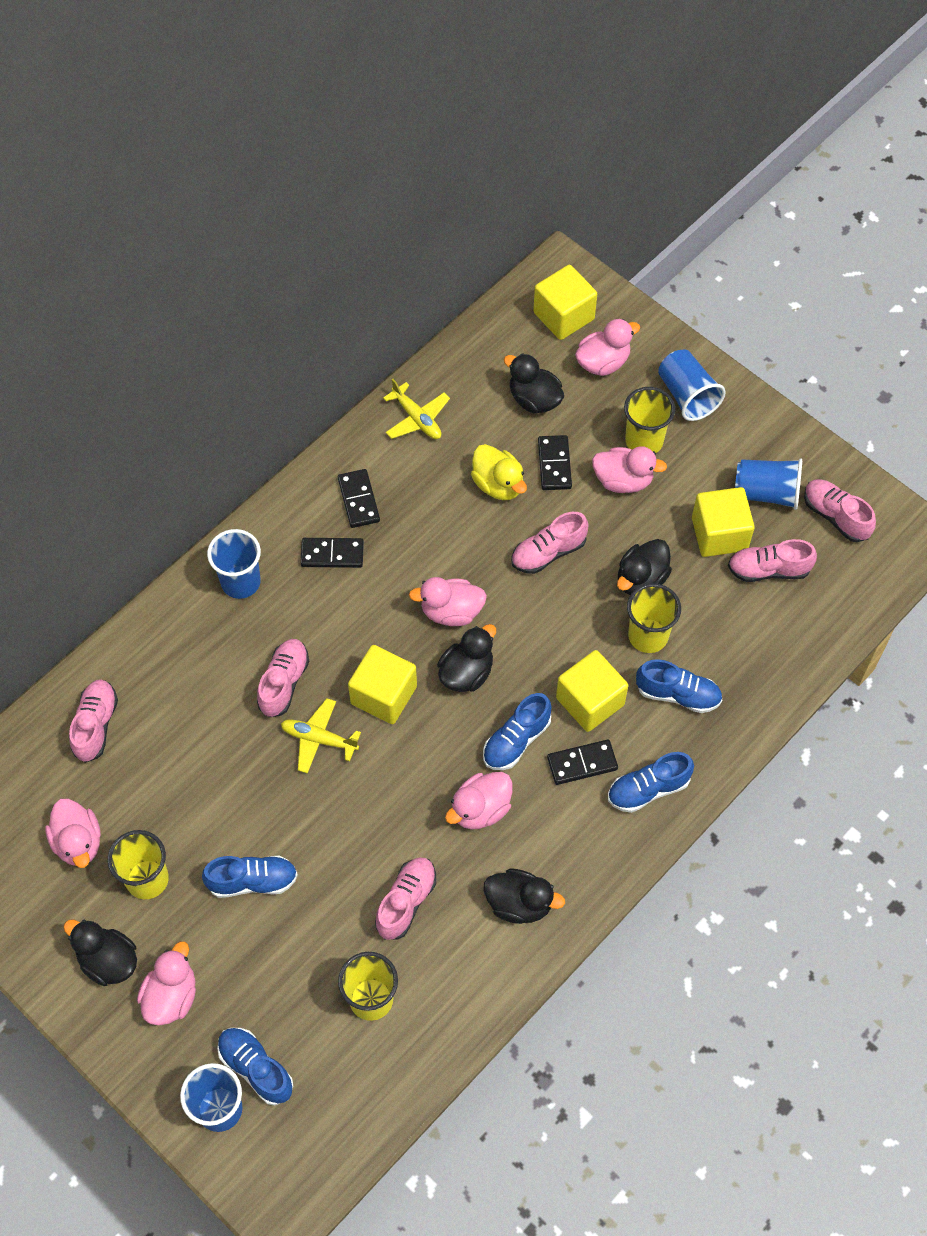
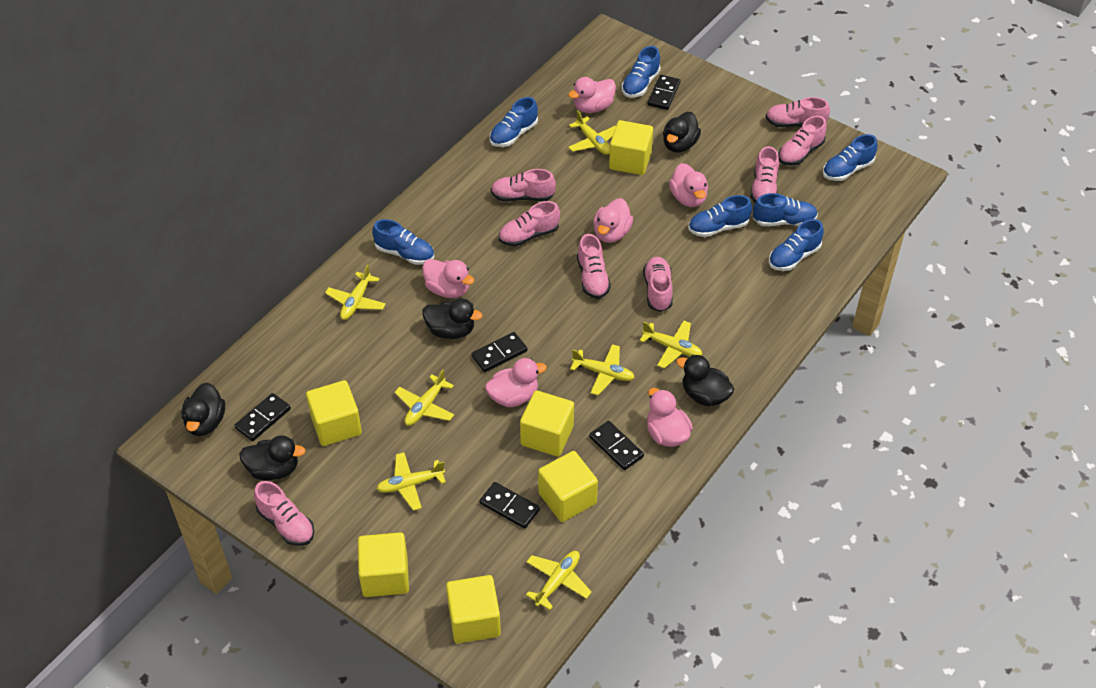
black domino: 4 -> 5
blue cup: 4 -> 0
blue shoe: 5 -> 7
pink shoe: 6 -> 8
yellow cube: 4 -> 6
yellow cup: 4 -> 0
yellow duck: 1 -> 0
yellow plane: 2 -> 7

